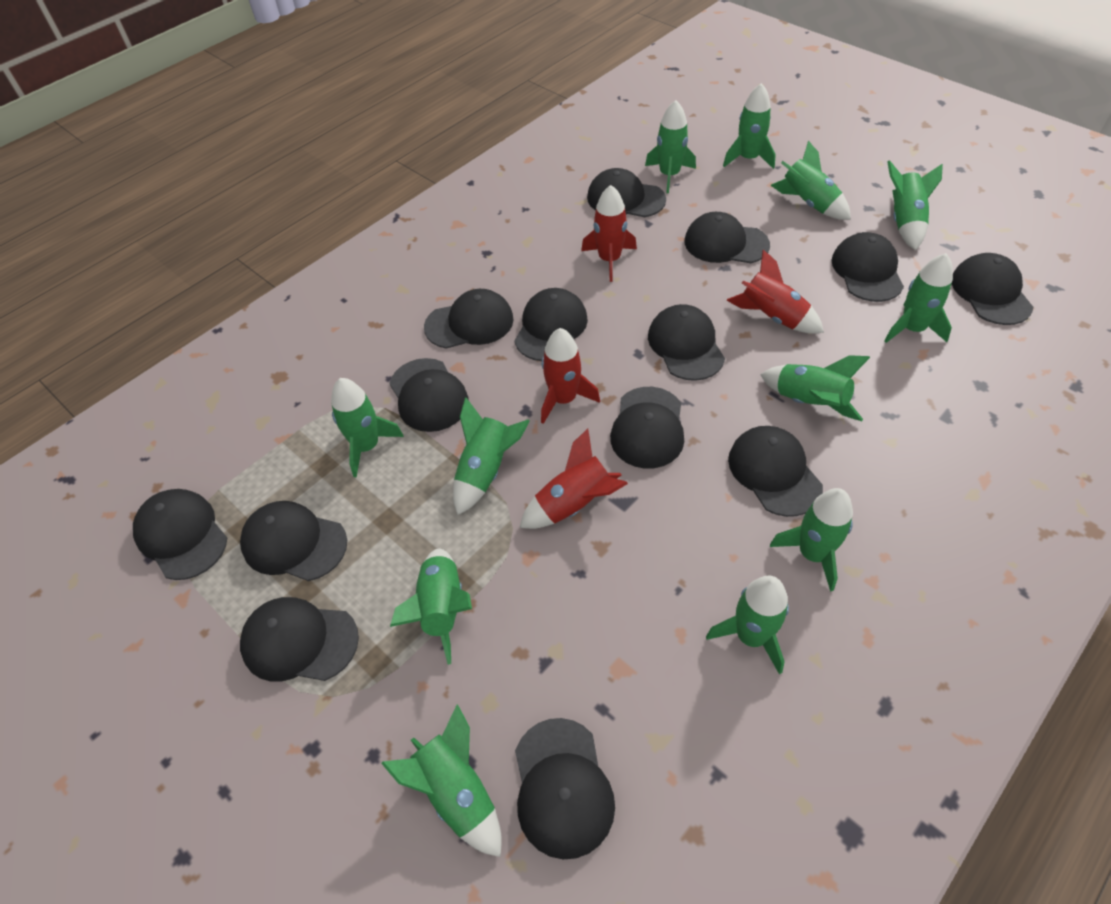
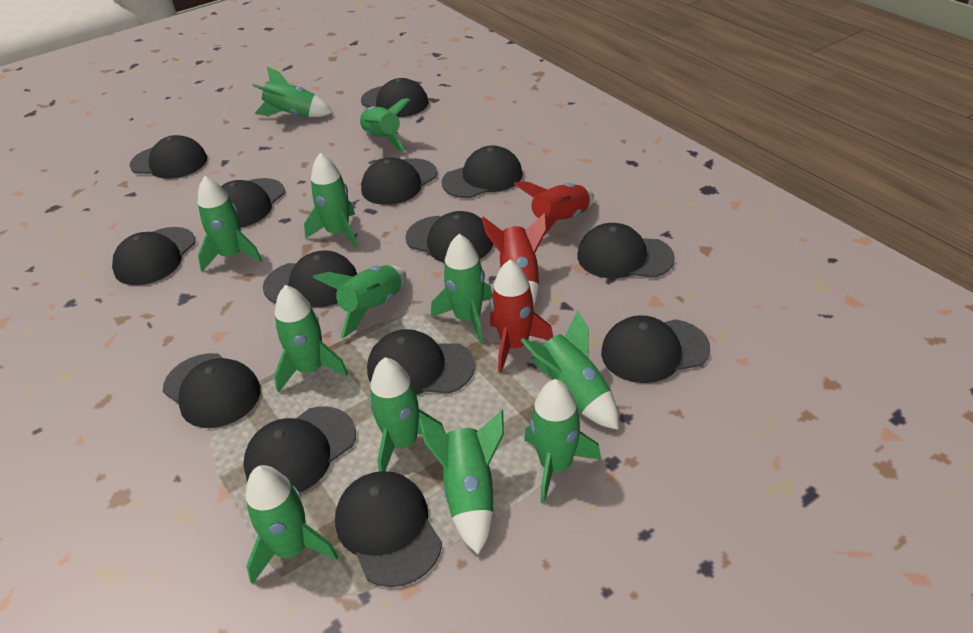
red rocket: 4 -> 3

